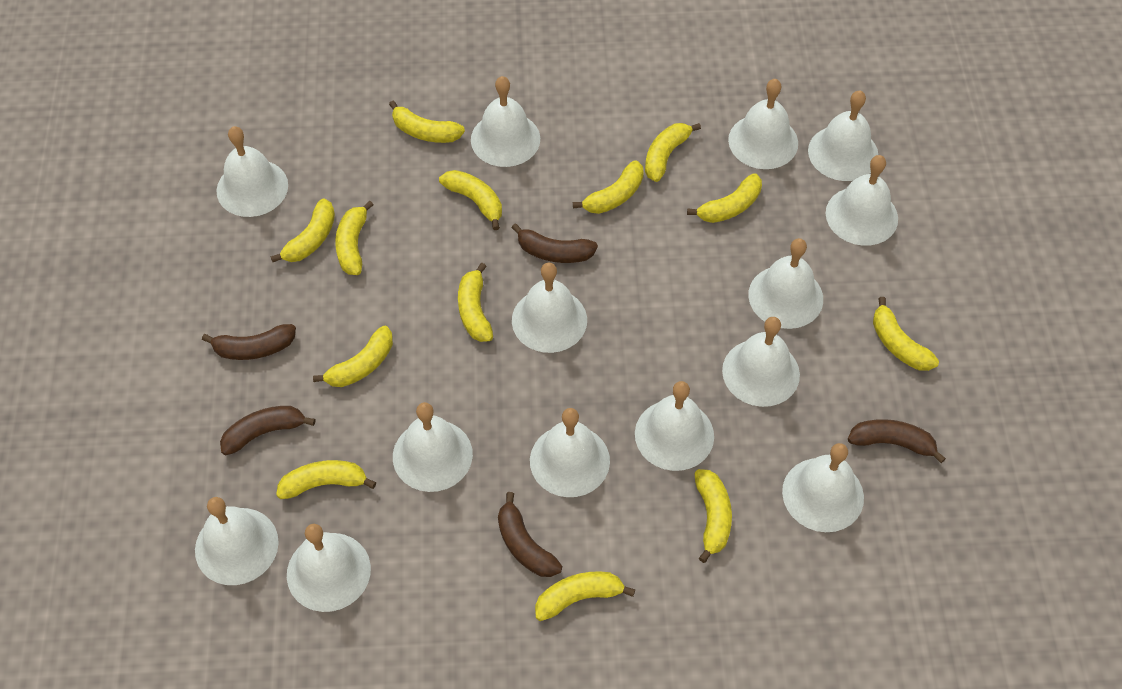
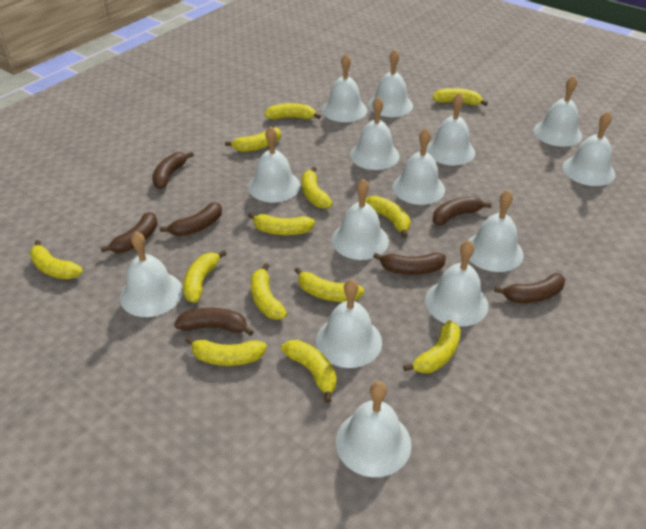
brown banana: 5 -> 7

